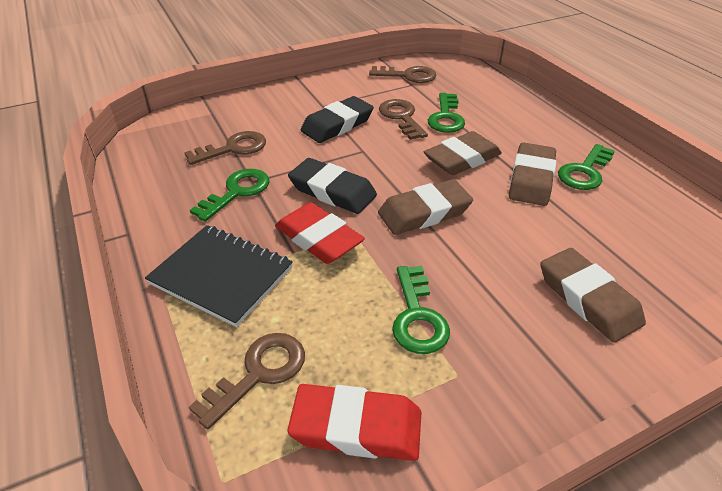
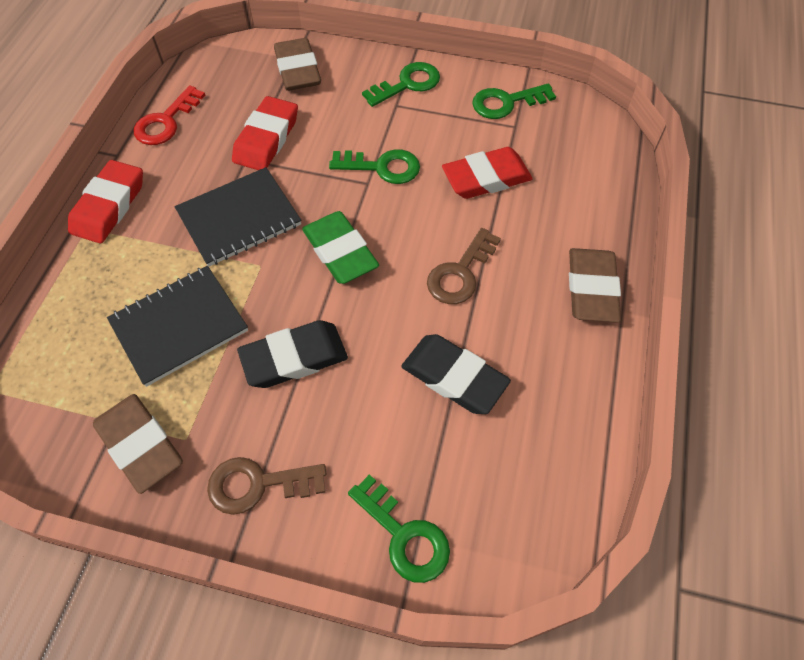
black notebook: 1 -> 2
brown eraser: 4 -> 3
brown key: 4 -> 2
green eraser: 0 -> 1
red eraser: 2 -> 3
red key: 0 -> 1

